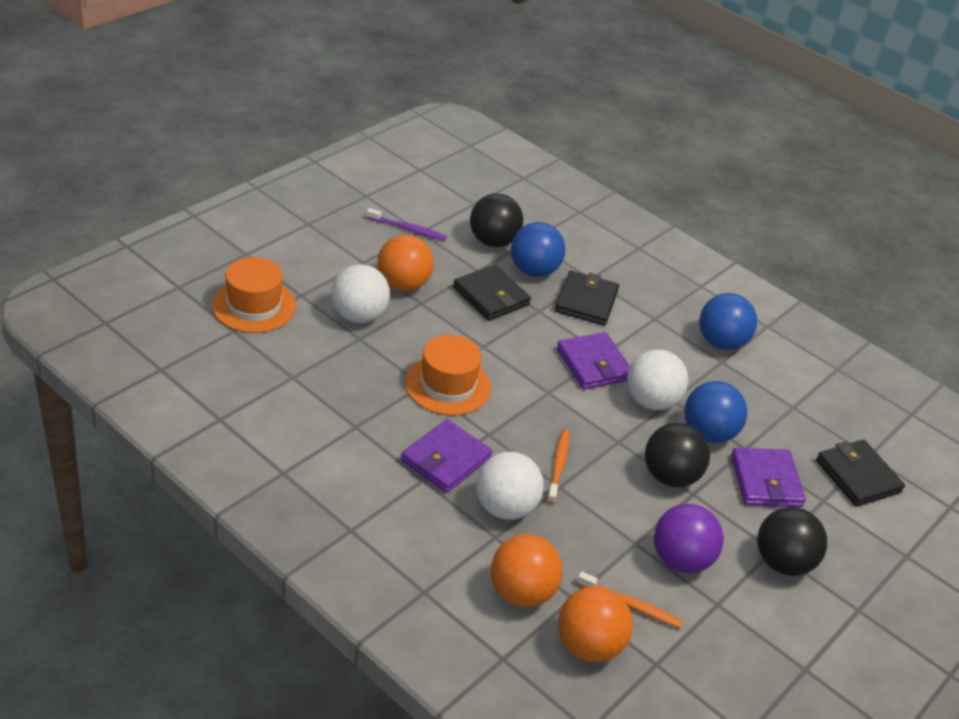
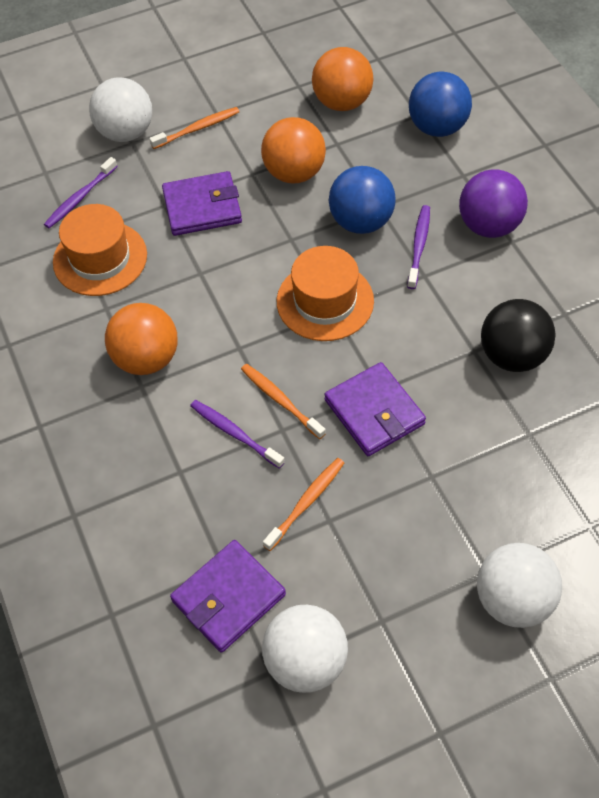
black ball: 3 -> 1
black wallet: 3 -> 0
blue ball: 3 -> 2
orange toothbrush: 2 -> 3
purple toothbrush: 1 -> 3

